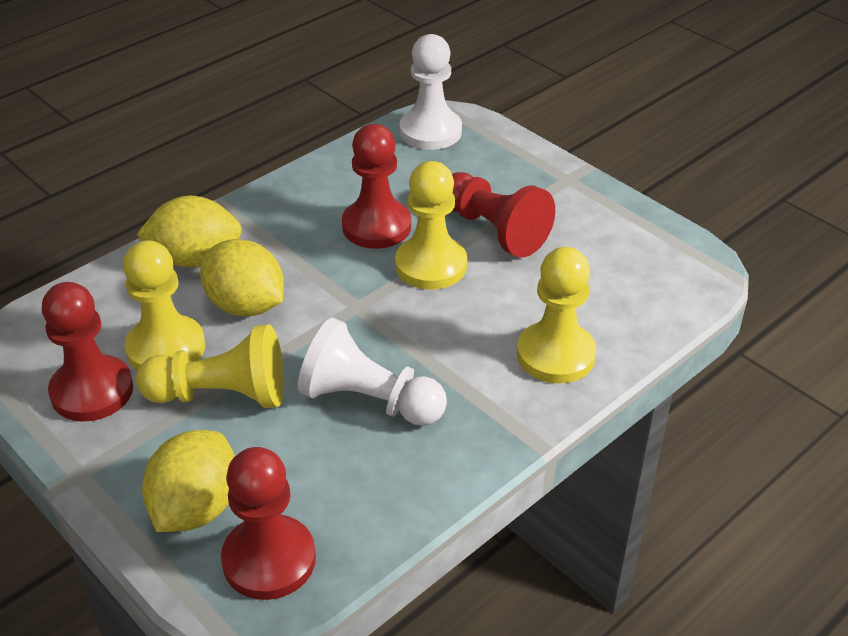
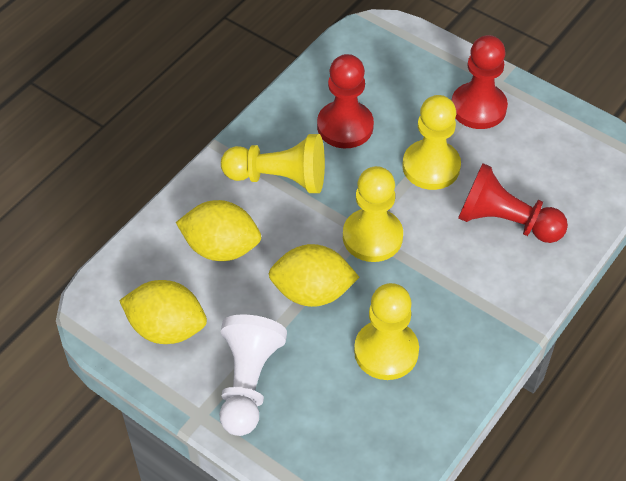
red pawn: 4 -> 3
white pawn: 2 -> 1

